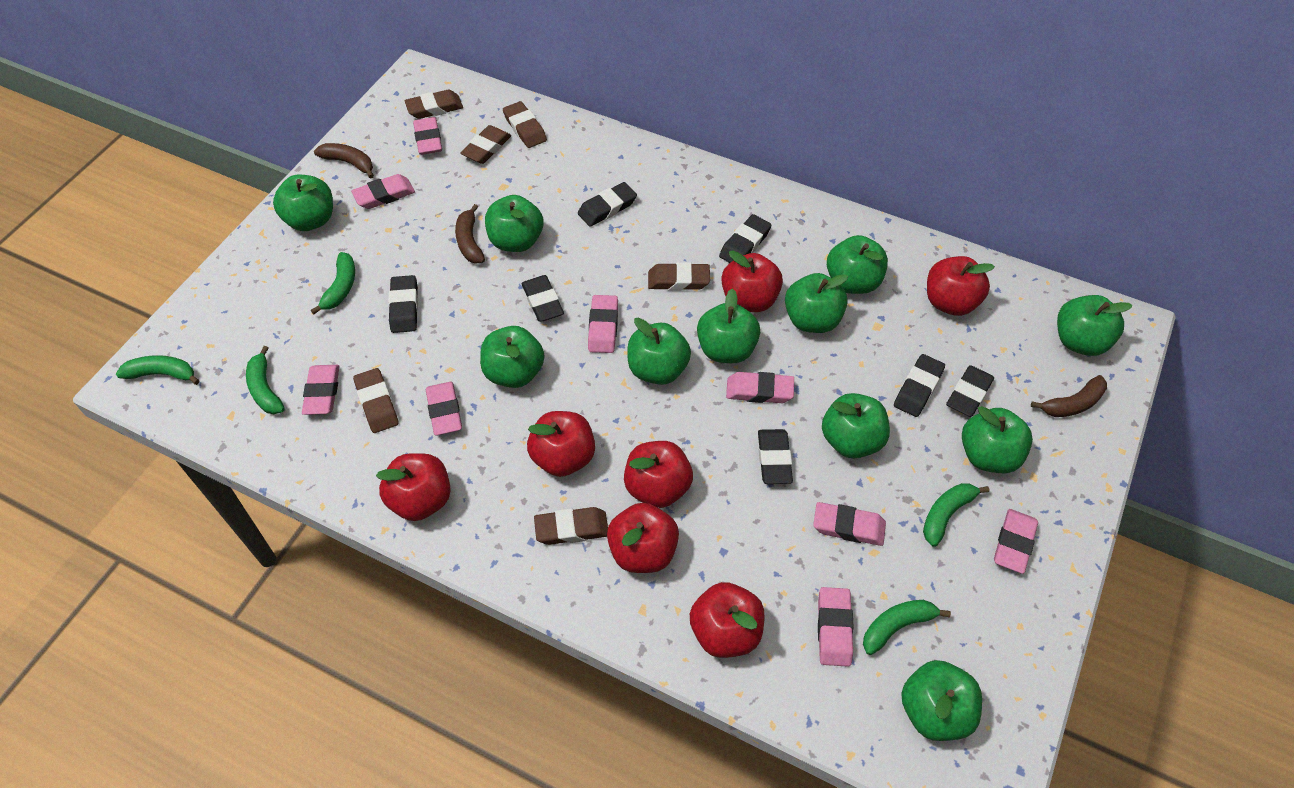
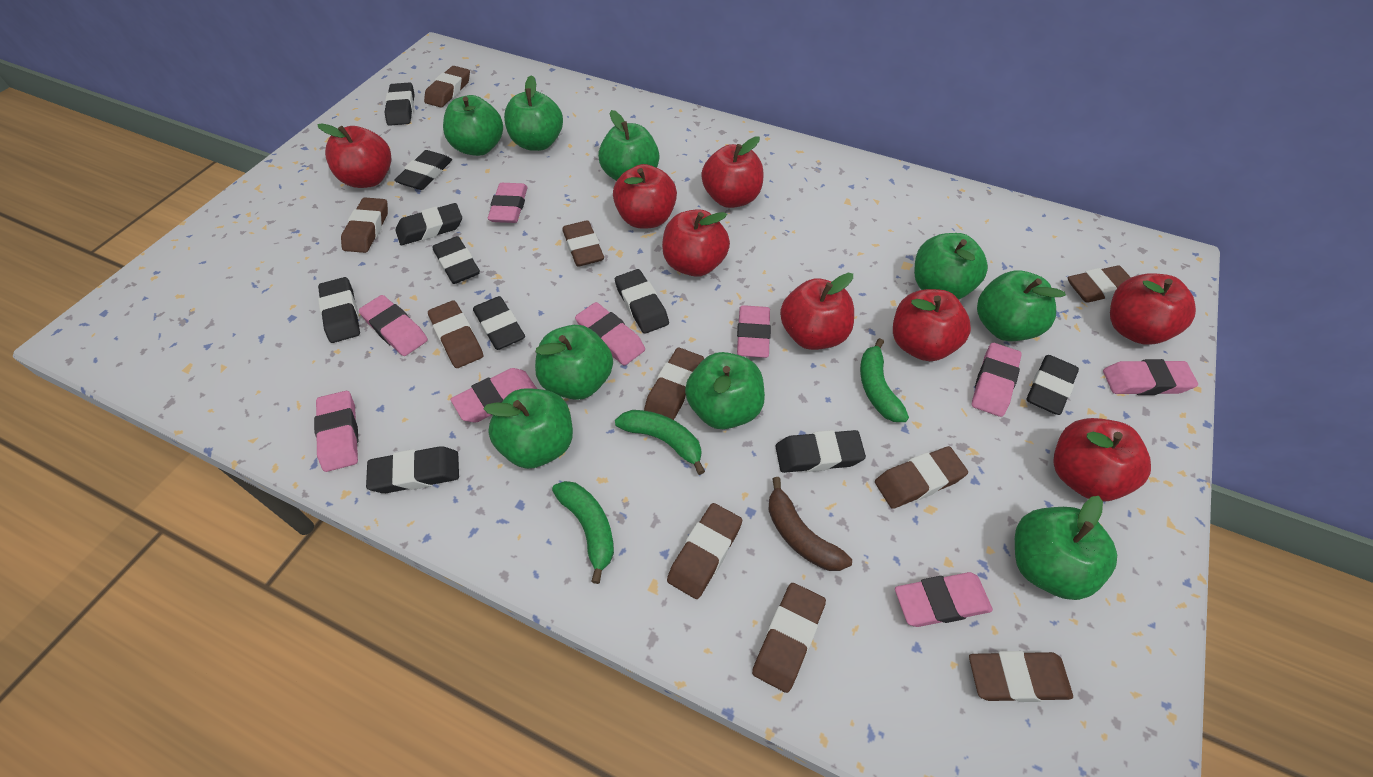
black eraser: 7 -> 10
brown banana: 3 -> 1
brown eraser: 6 -> 10
green apple: 11 -> 9
green banana: 5 -> 3
red apple: 7 -> 8

